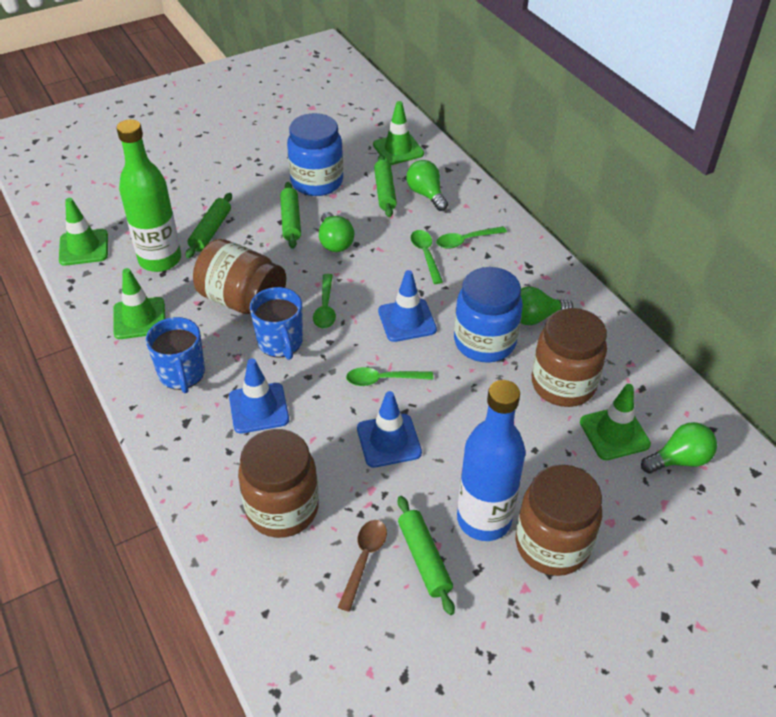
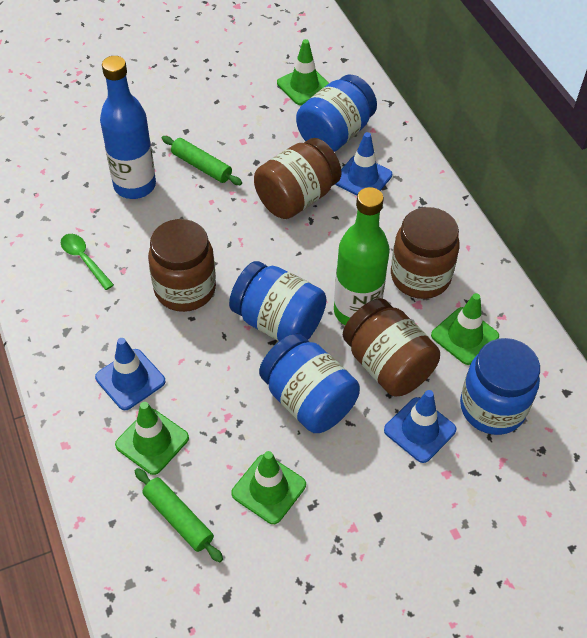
blue jar: 2 -> 4
blue mug: 2 -> 0
brown spoon: 1 -> 0
green light bulb: 4 -> 0
green rolling pin: 4 -> 2
green spoon: 4 -> 1

